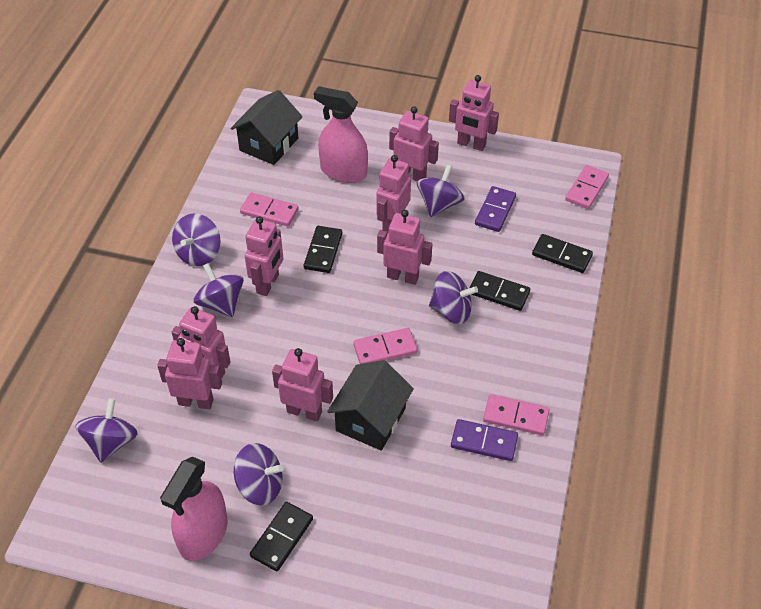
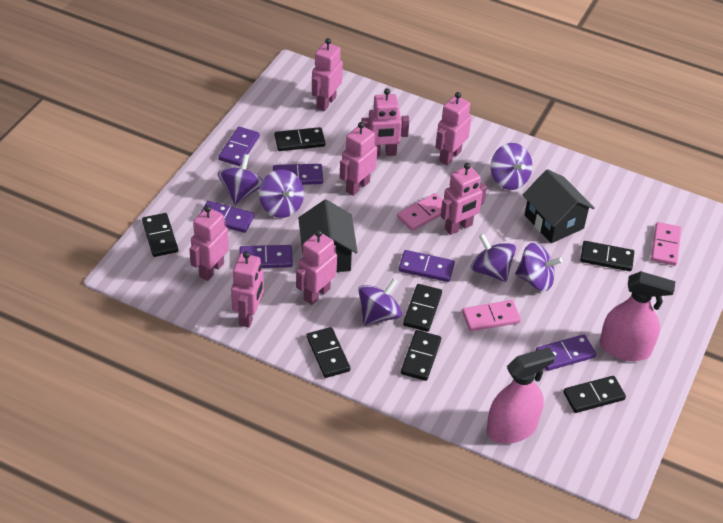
black domino: 4 -> 7
pink domino: 4 -> 3
purple domino: 2 -> 6

